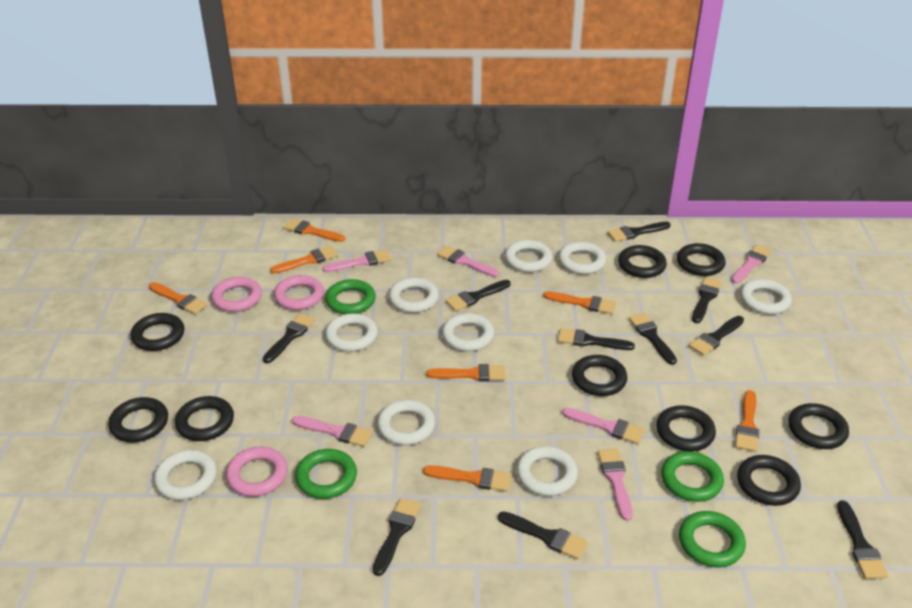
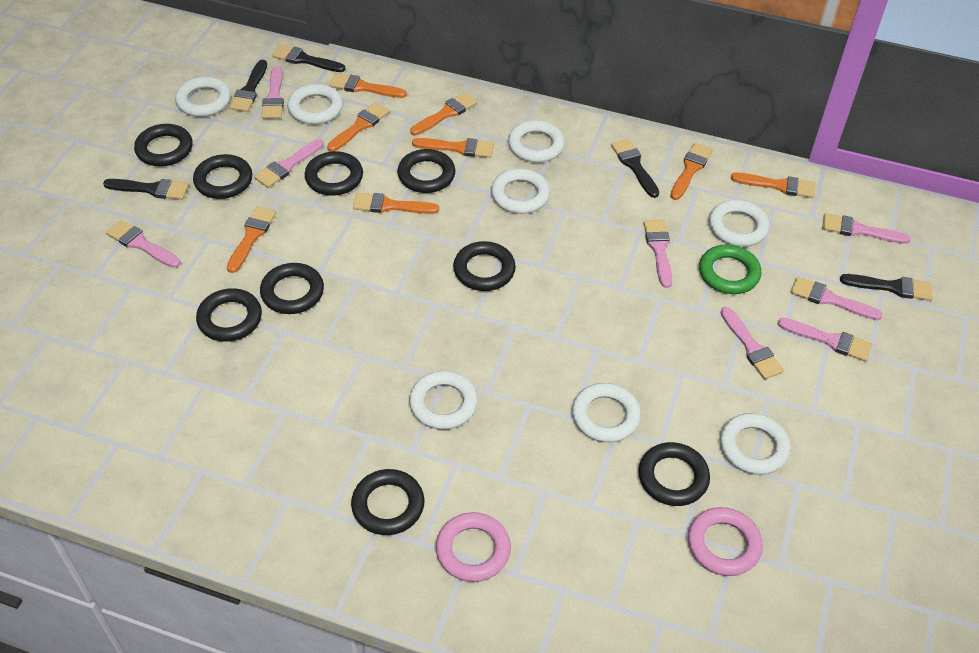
black brush: 10 -> 5
green ring: 4 -> 1
orange brush: 7 -> 8
pink brush: 6 -> 8
pink ring: 3 -> 2
white ring: 9 -> 8

